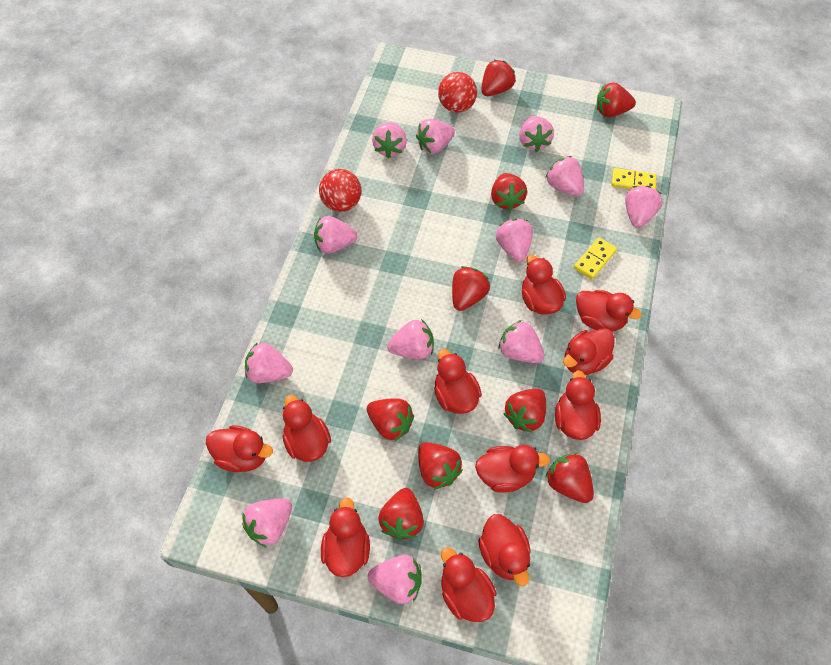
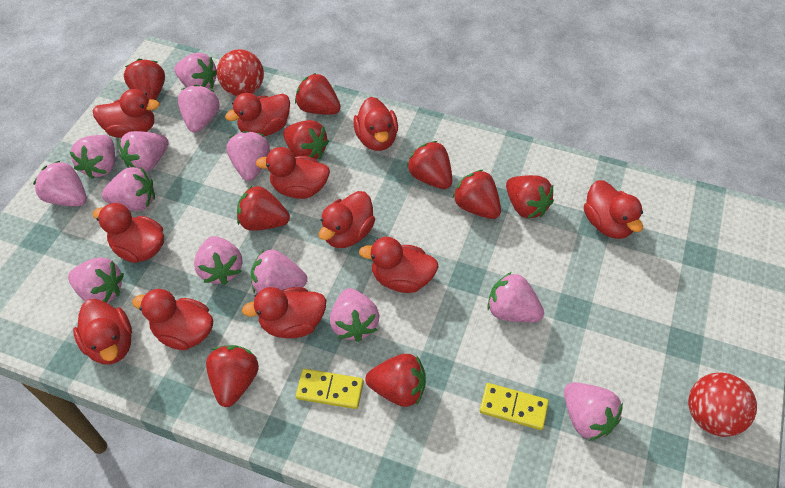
pink strawberry: 12 -> 13

